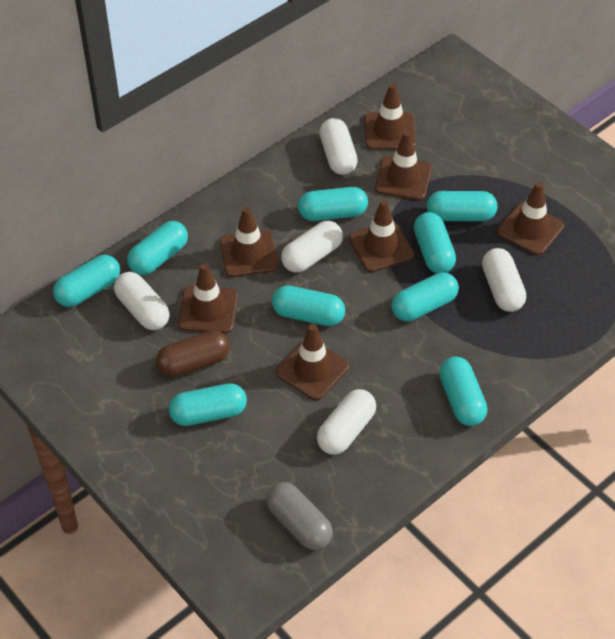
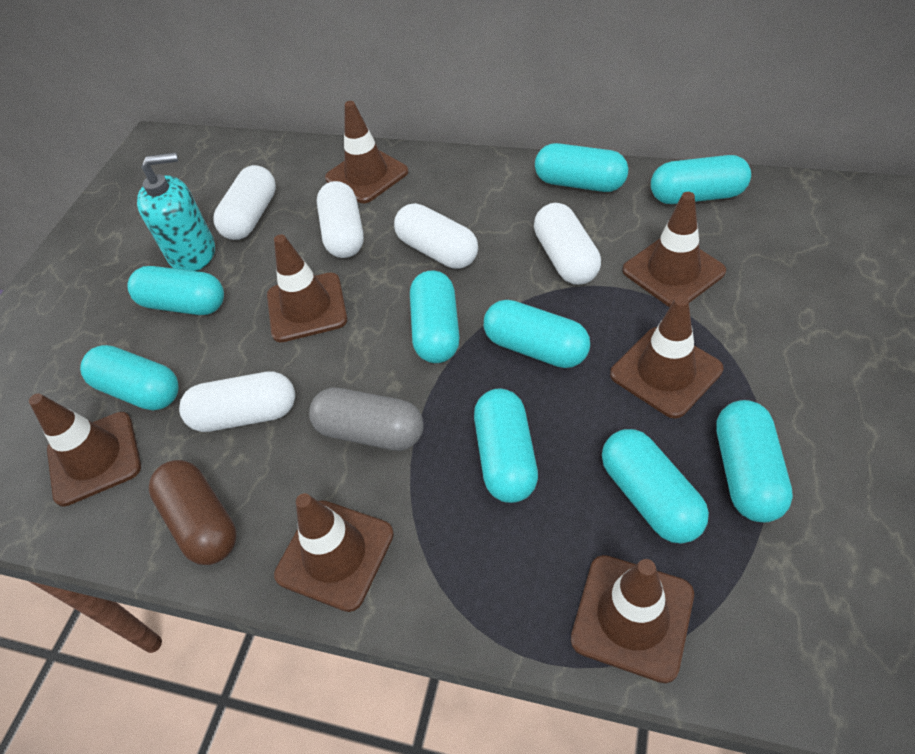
turquoise soap dispenser: 0 -> 1

